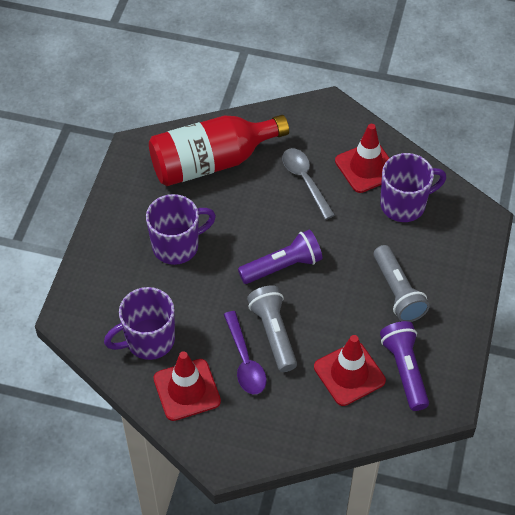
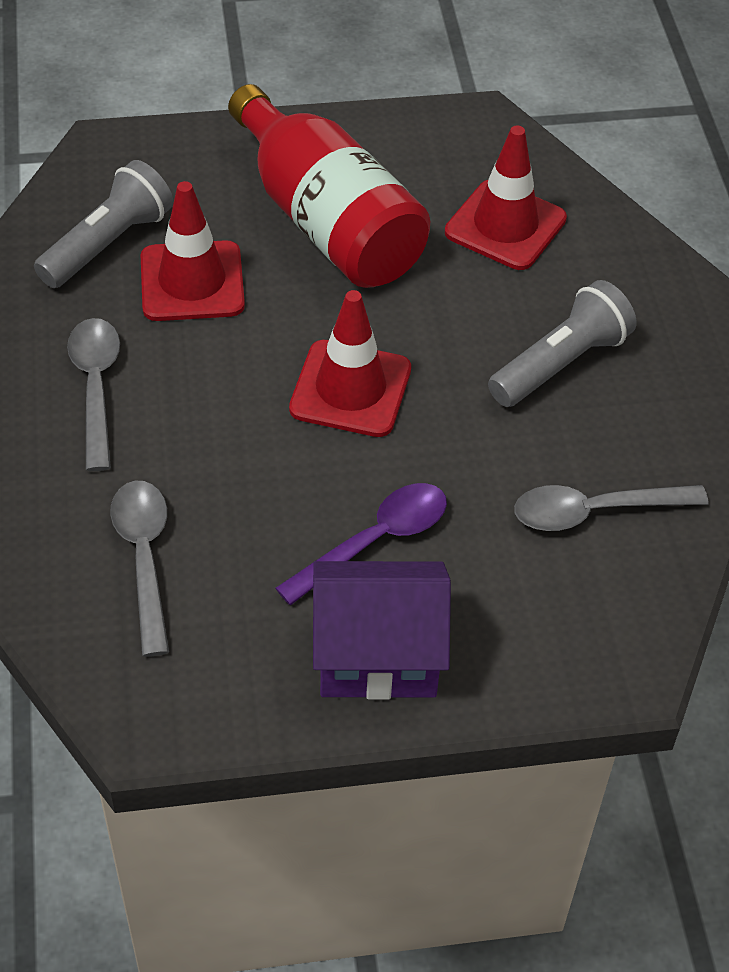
grey spoon: 1 -> 3
purple flashlight: 2 -> 0
purple house: 0 -> 1
purple mug: 3 -> 0

